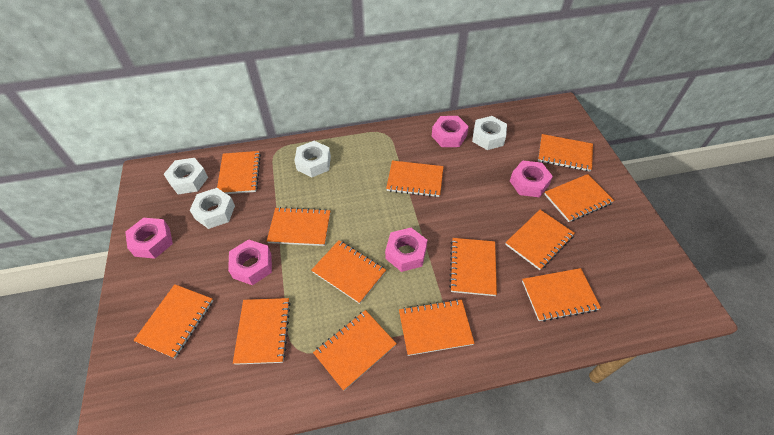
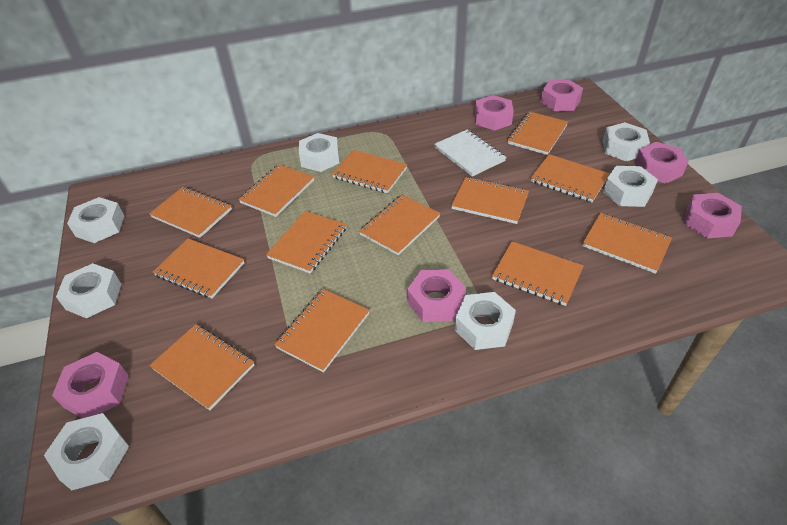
pink nut: 5 -> 6
white notebook: 0 -> 1
white nut: 4 -> 7

